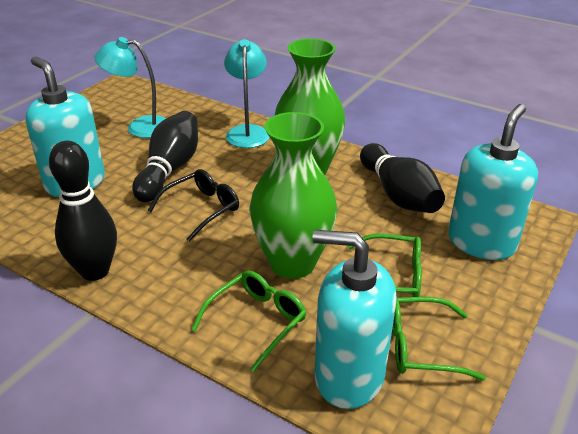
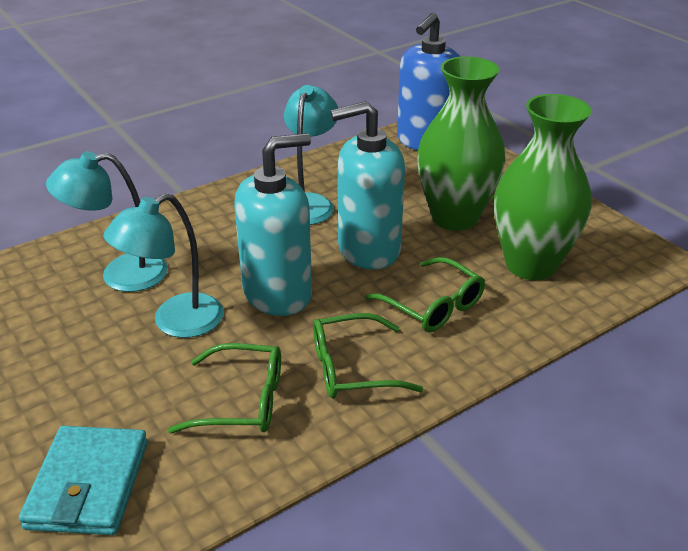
black bowling pin: 3 -> 0
black glasses: 1 -> 0
blue soap dispenser: 0 -> 1
turquoise lamp: 2 -> 3
turquoise soap dispenser: 3 -> 2
turquoise wallet: 0 -> 1

